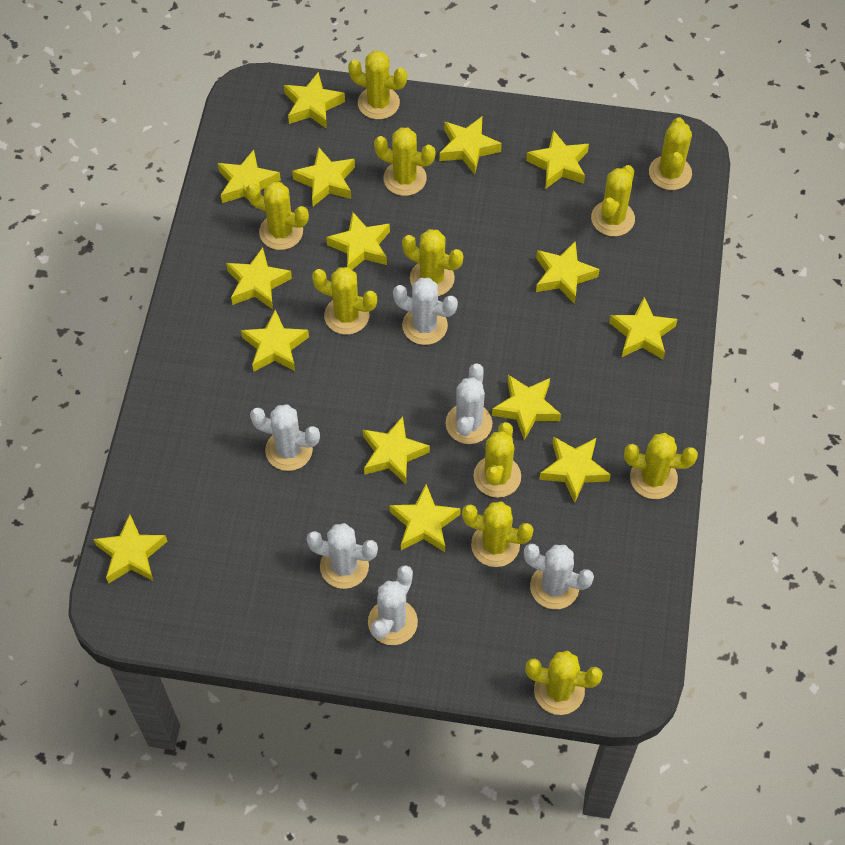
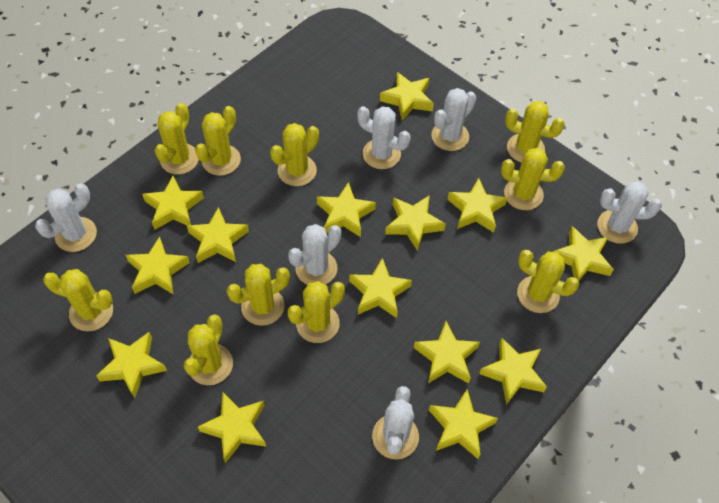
yellow cactus: 11 -> 10
yellow star: 15 -> 14

